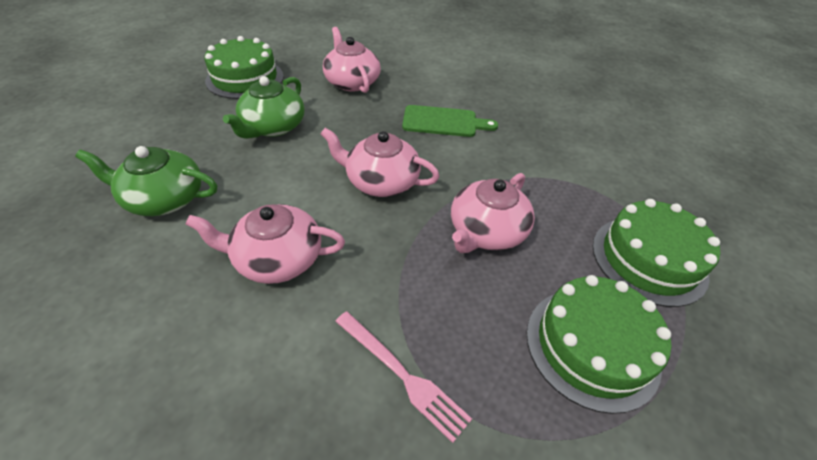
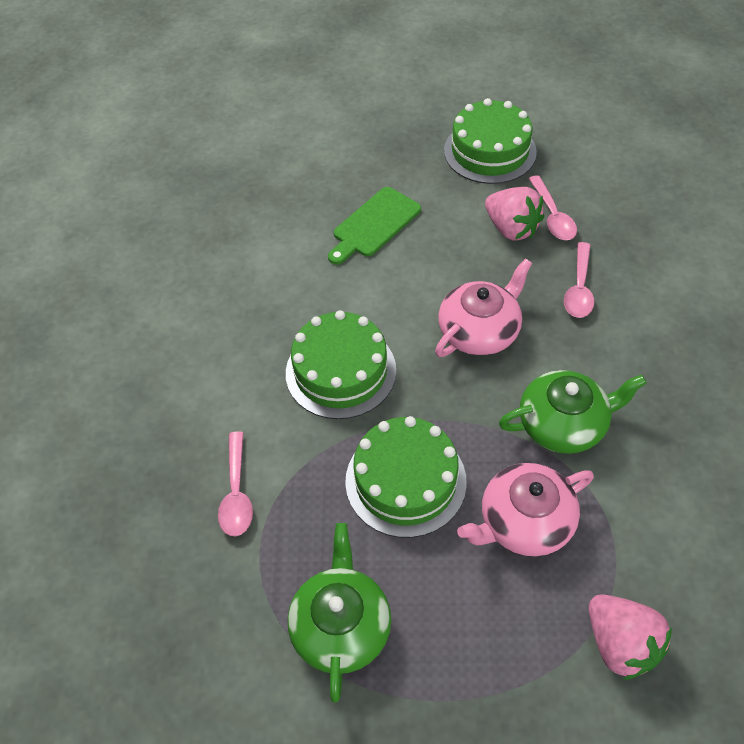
pink fork: 1 -> 0
pink spoon: 0 -> 3
pink strawberry: 0 -> 2
pink teapot: 4 -> 2

